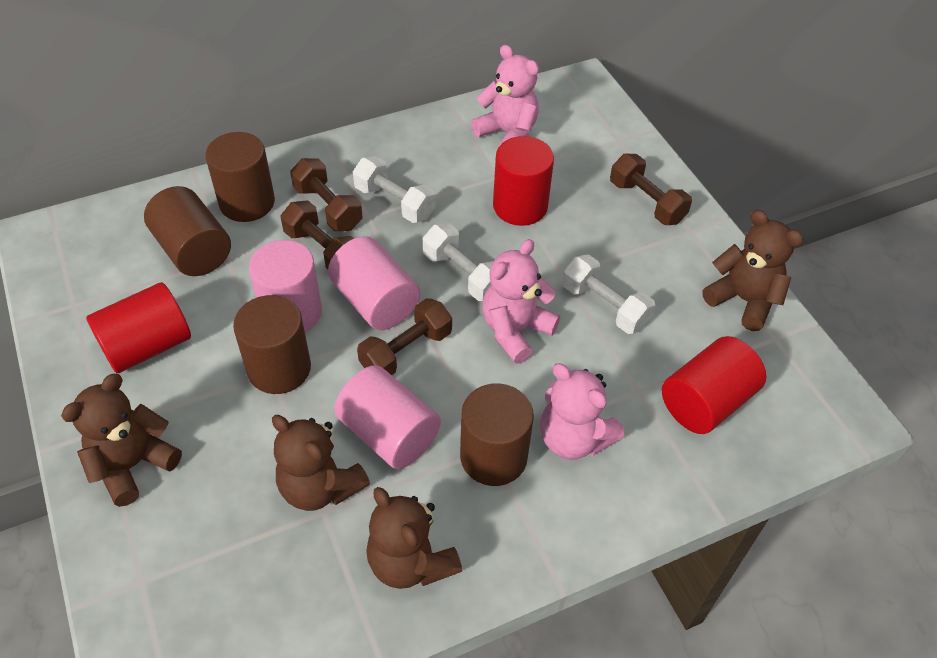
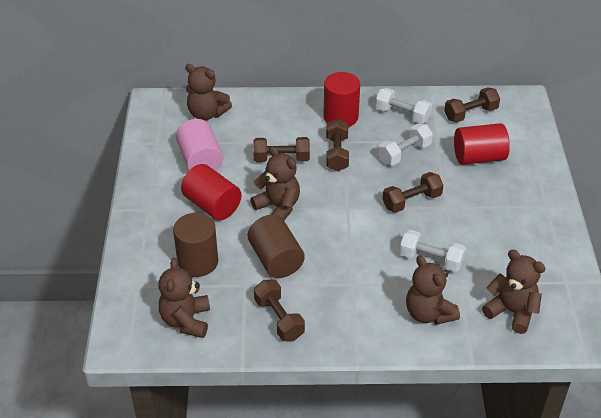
brown cylinder: 4 -> 2
brown dumbbell: 4 -> 5
brown teddy bear: 4 -> 5
pink cylinder: 3 -> 1
pink teddy bear: 3 -> 0

